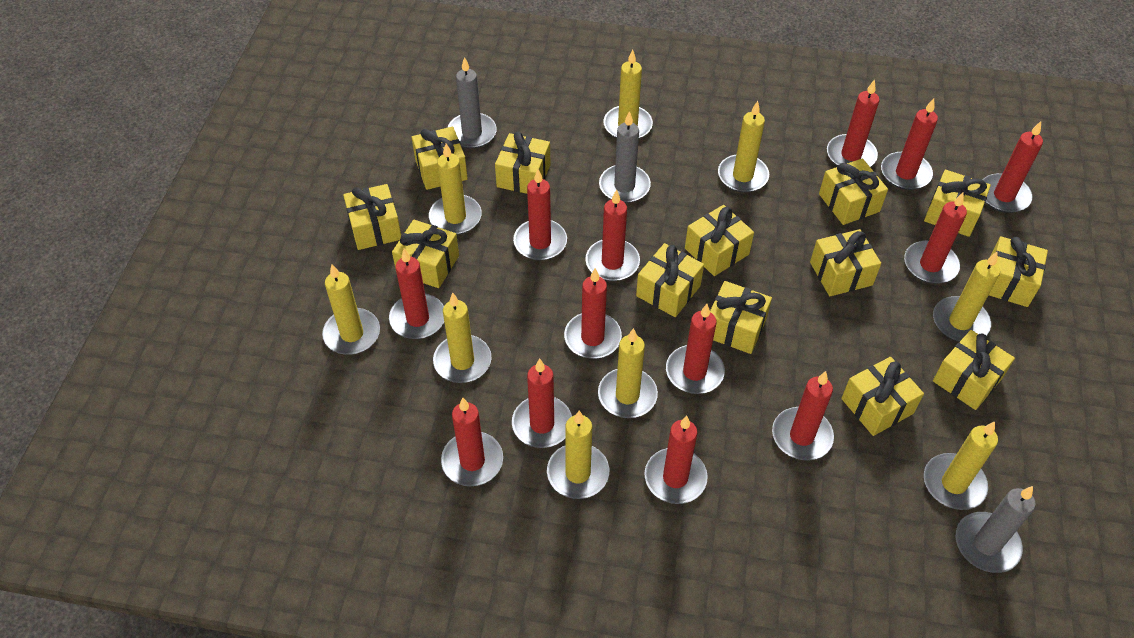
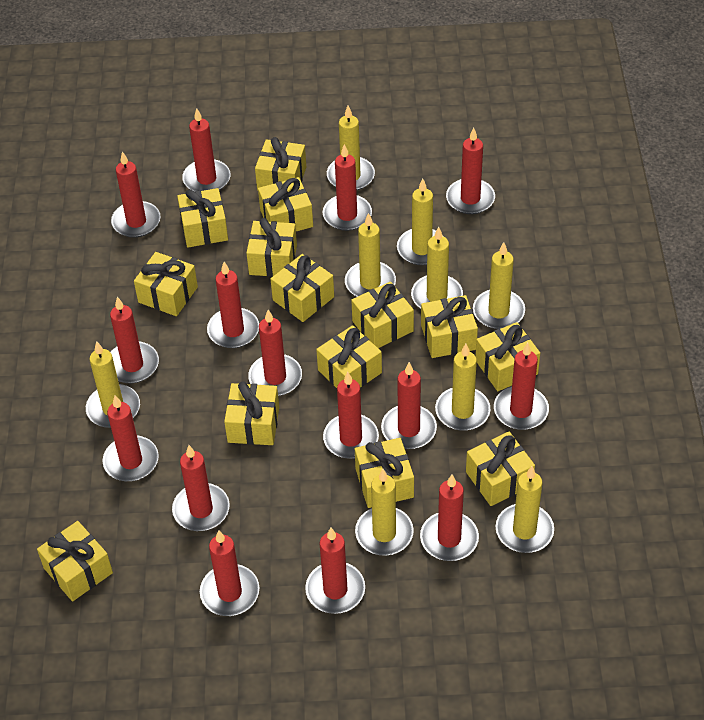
grey candle: 3 -> 0
red candle: 13 -> 15
yellow gift: 13 -> 14

